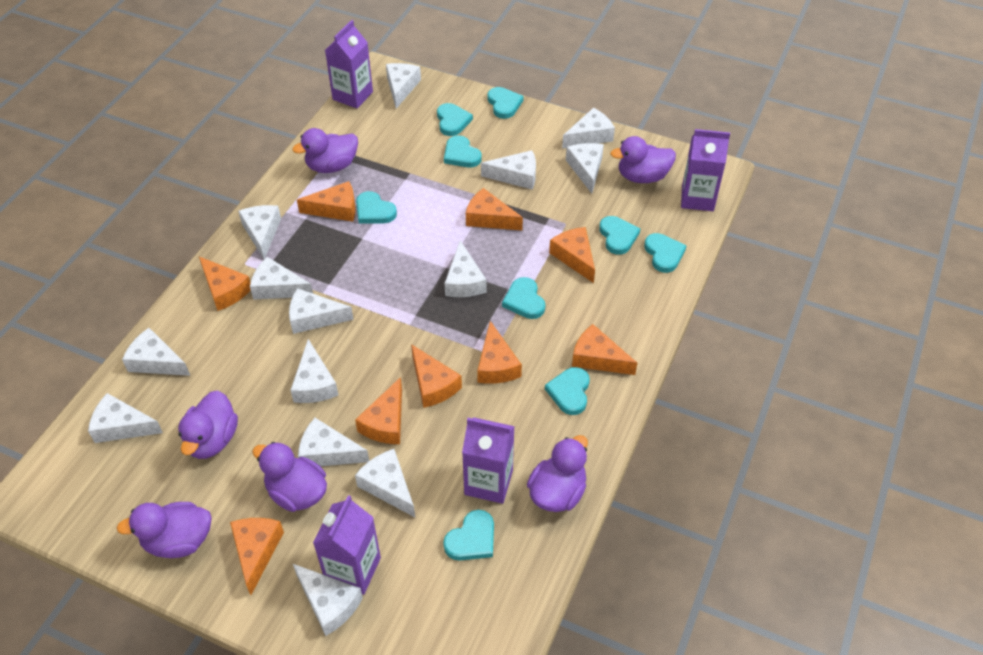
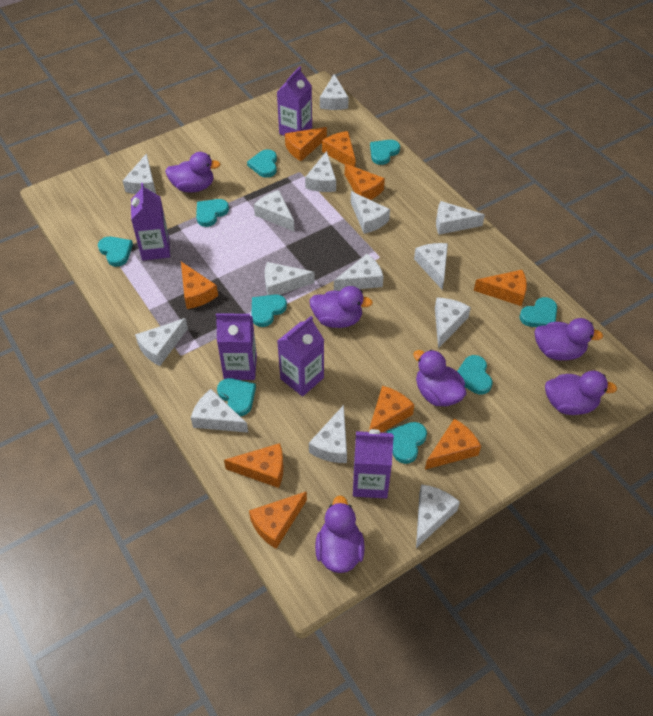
purple carton: 4 -> 5

